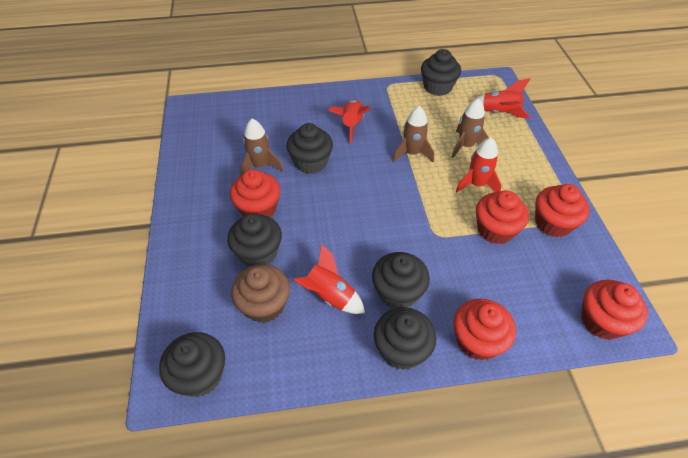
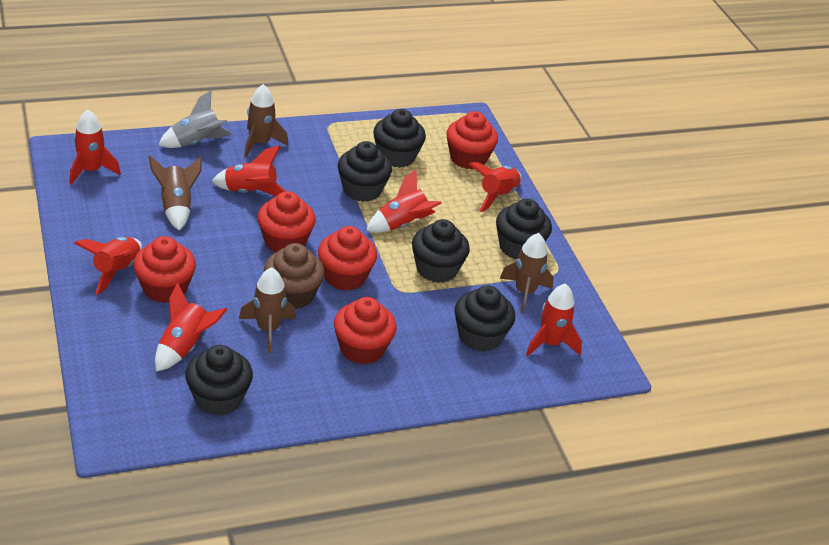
brown rocket: 3 -> 4
grey rocket: 0 -> 1
red rocket: 4 -> 7

